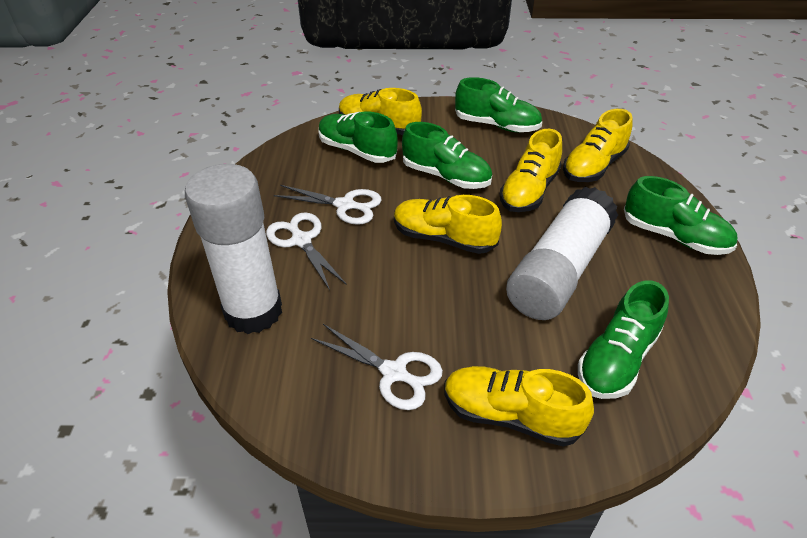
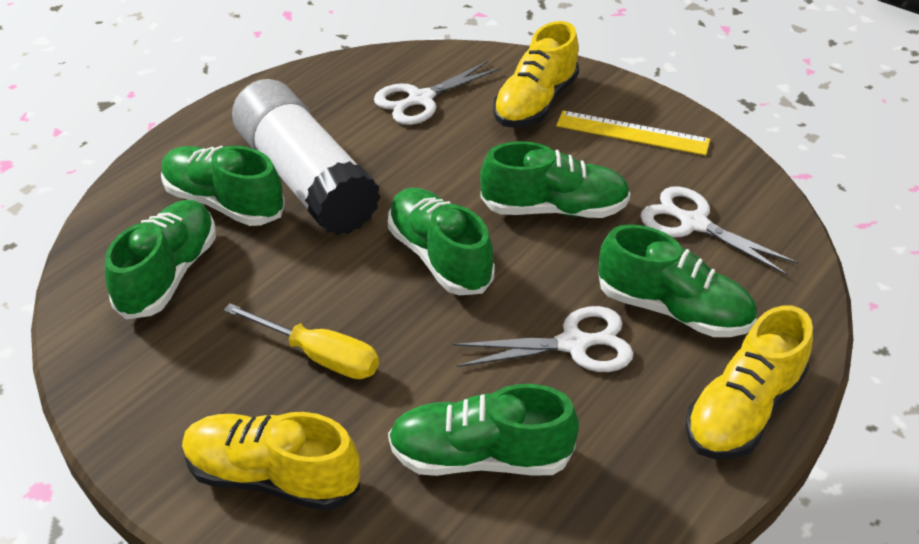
green shoe: 5 -> 6
white glue stick: 2 -> 1
yellow ruler: 0 -> 1
yellow screwdriver: 0 -> 1
yellow shoe: 5 -> 3

